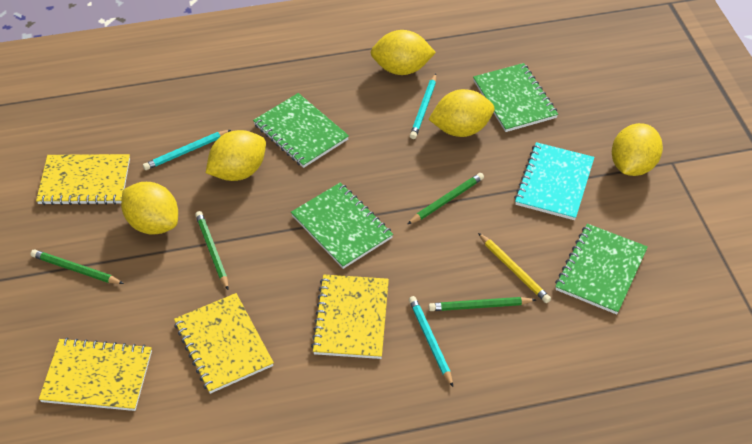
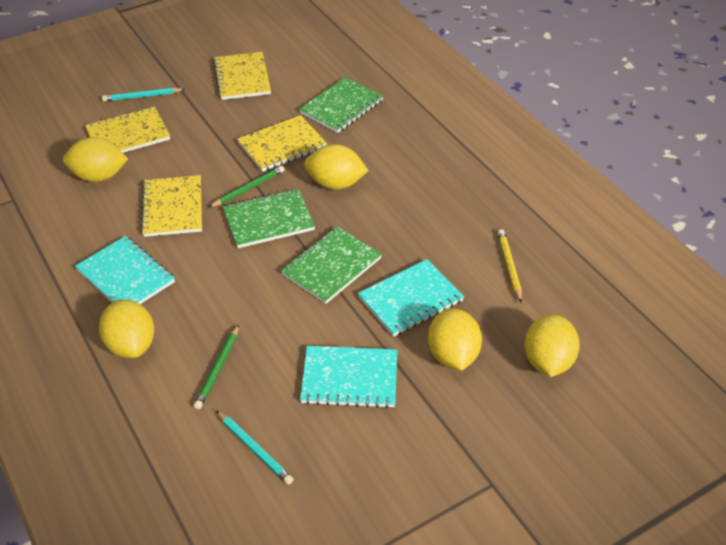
green notebook: 4 -> 3
green pencil: 4 -> 2
turquoise notebook: 1 -> 3
turquoise pencil: 3 -> 2

